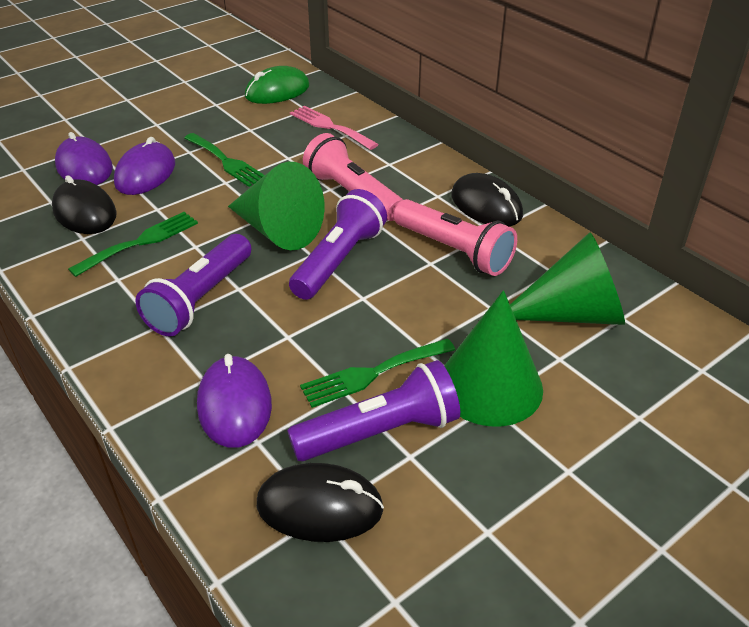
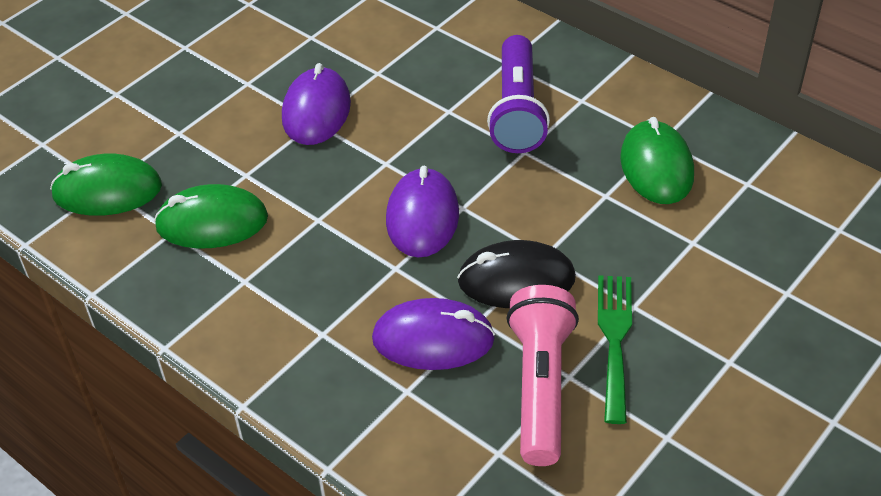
black mouse: 3 -> 1
green cone: 3 -> 0
green fork: 3 -> 1
green mouse: 1 -> 3
pink flashlight: 2 -> 1
pink fork: 1 -> 0
purple flashlight: 3 -> 1

